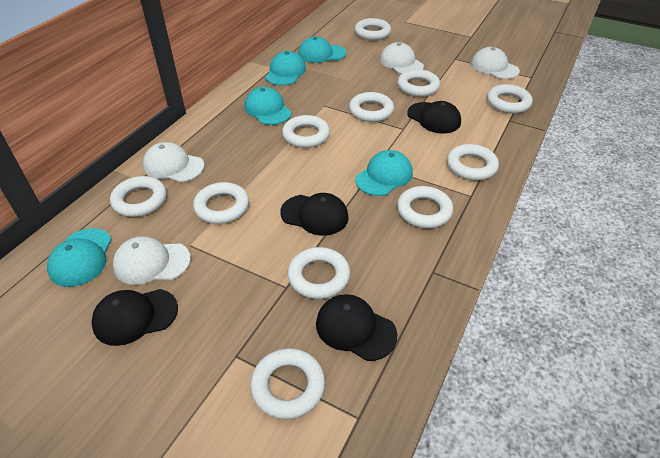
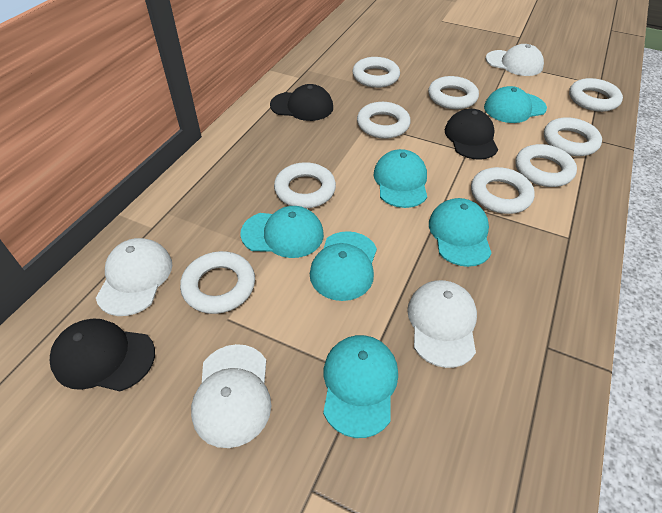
black cap: 4 -> 3
turquoise cap: 5 -> 6
white ring: 11 -> 9

